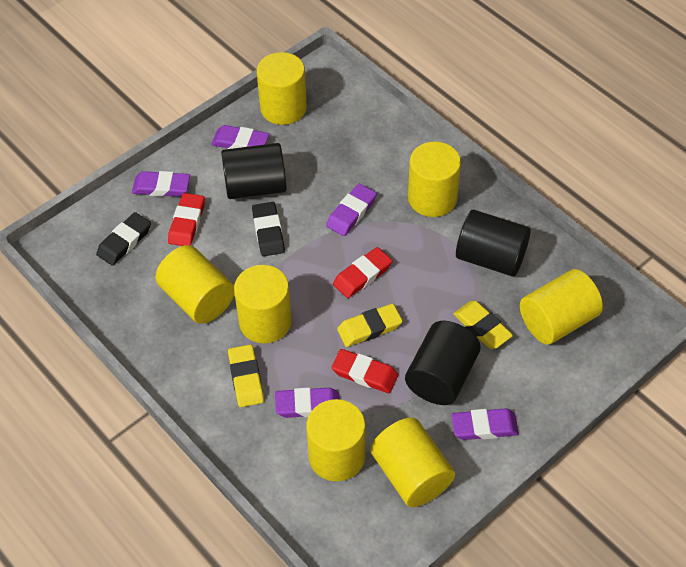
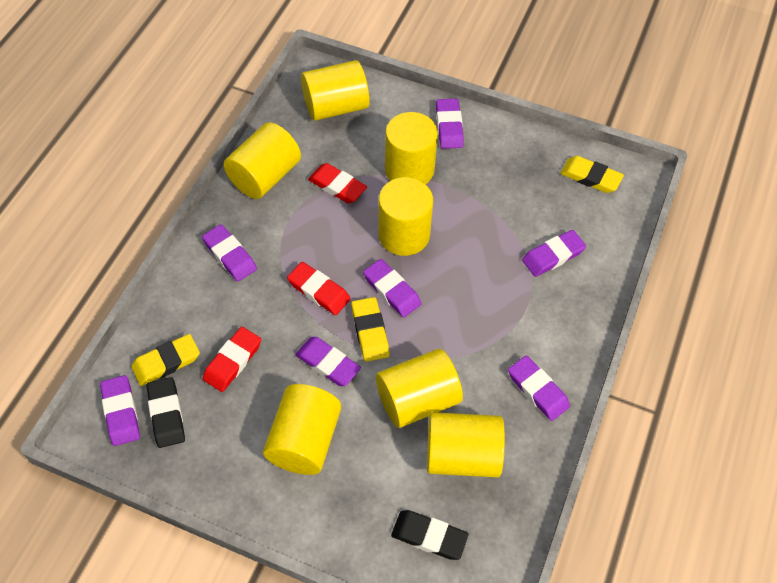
black cylinder: 3 -> 0
purple eraser: 5 -> 7

